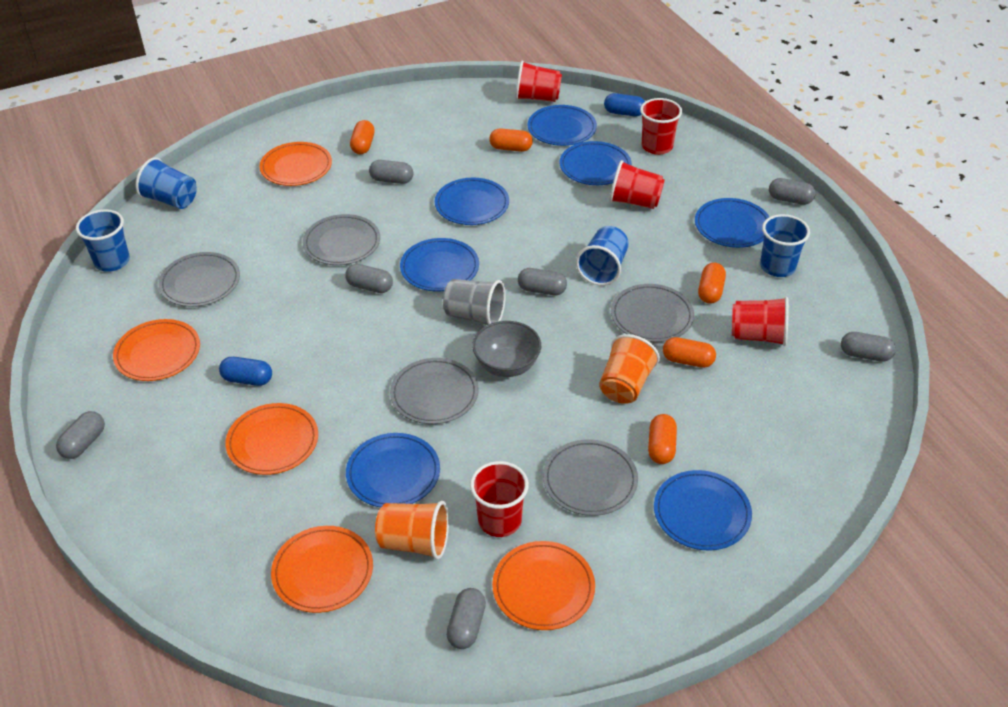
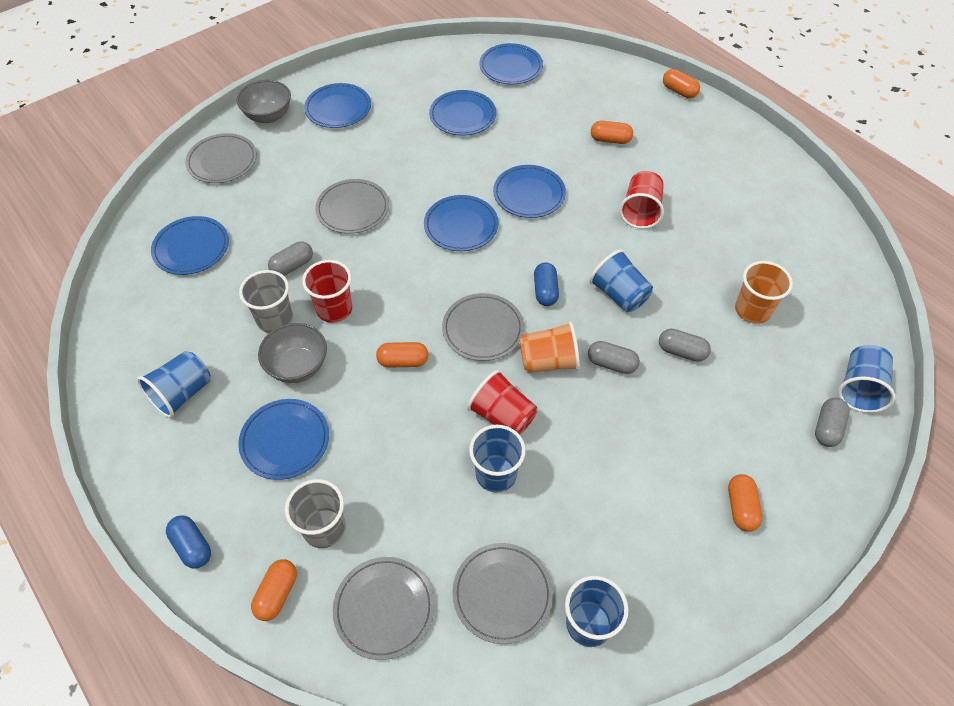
blue cup: 4 -> 5
grey bowl: 1 -> 2
grey capsule: 7 -> 4
grey cup: 1 -> 2
orange plate: 5 -> 0
red cup: 5 -> 3

